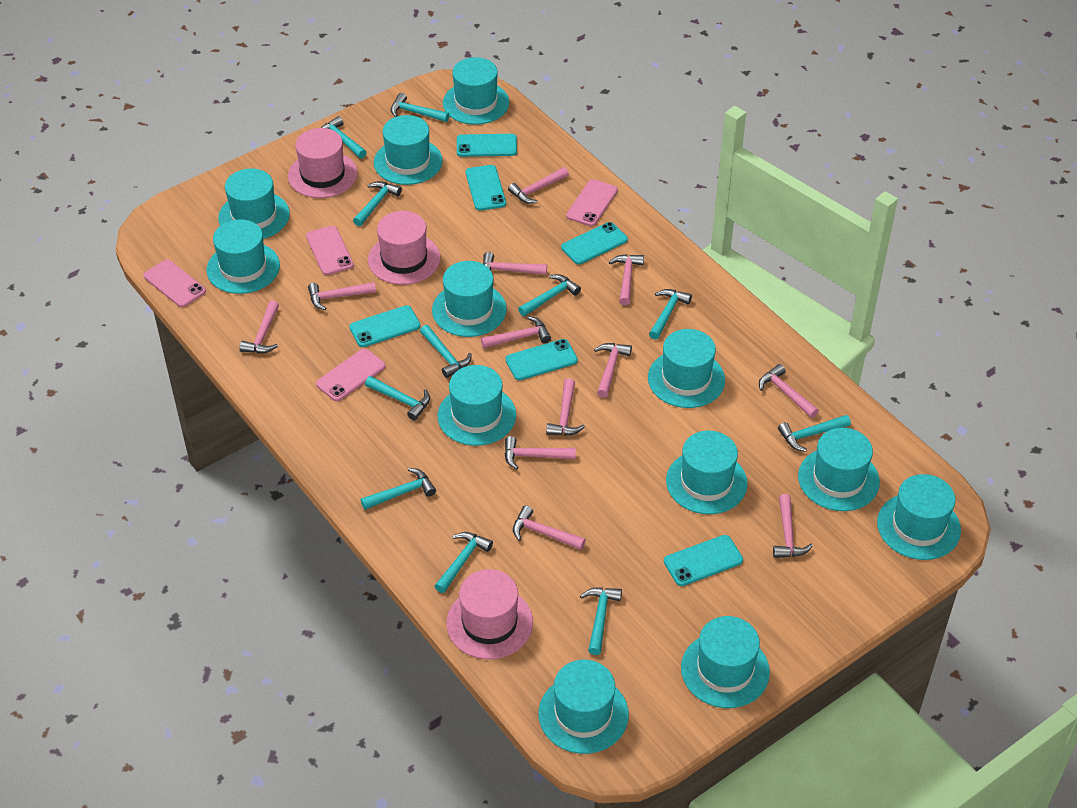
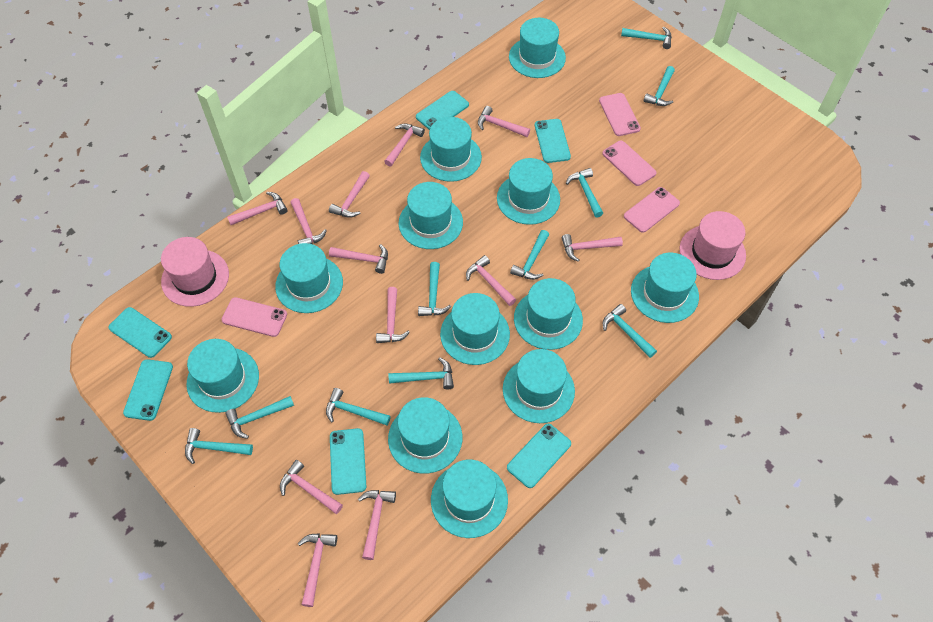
pink hat: 3 -> 2
turquoise hammer: 11 -> 10

